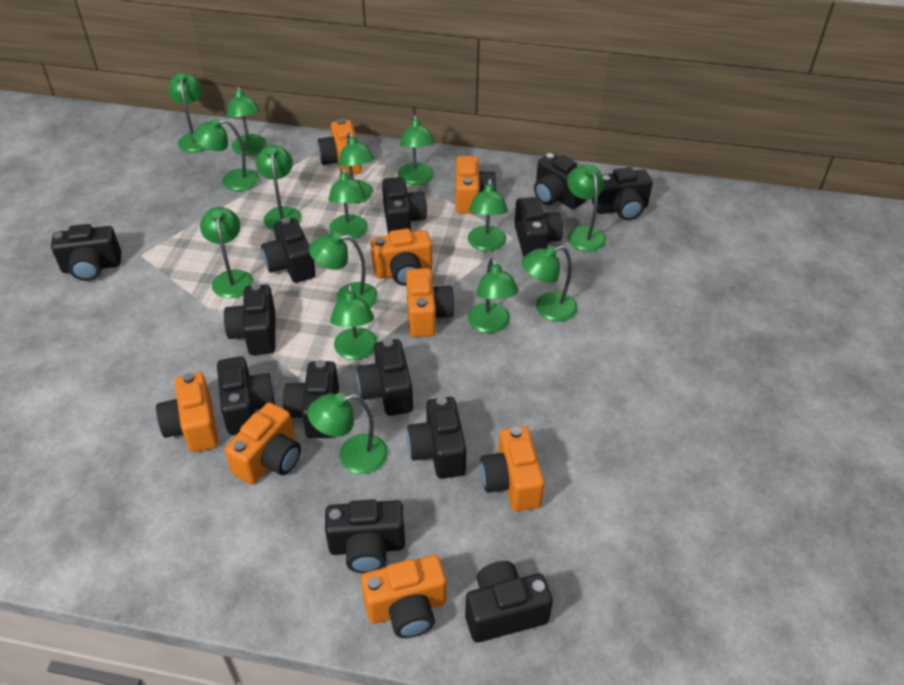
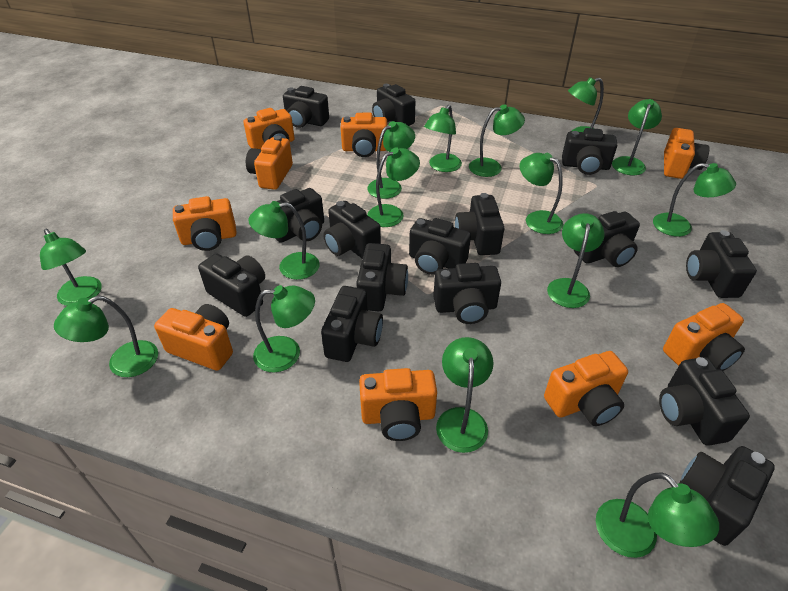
black camera: 13 -> 15
orange camera: 8 -> 9

